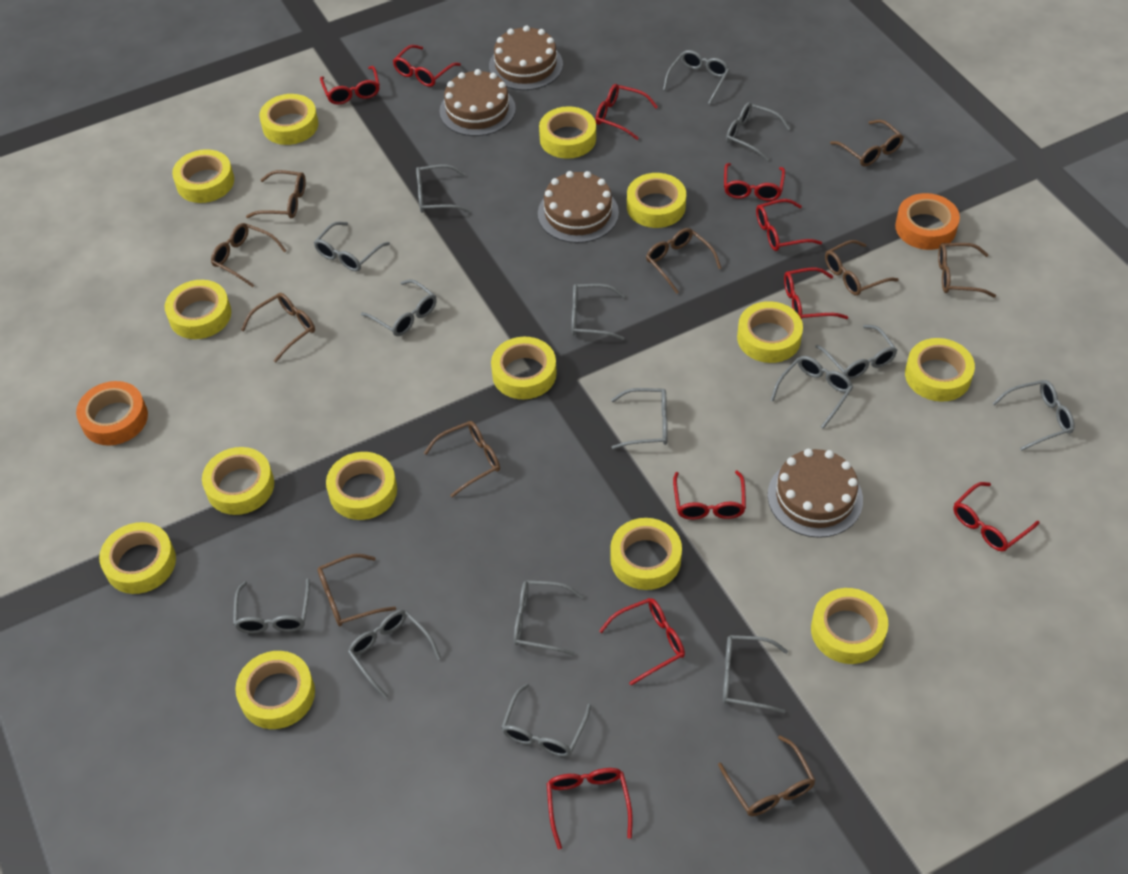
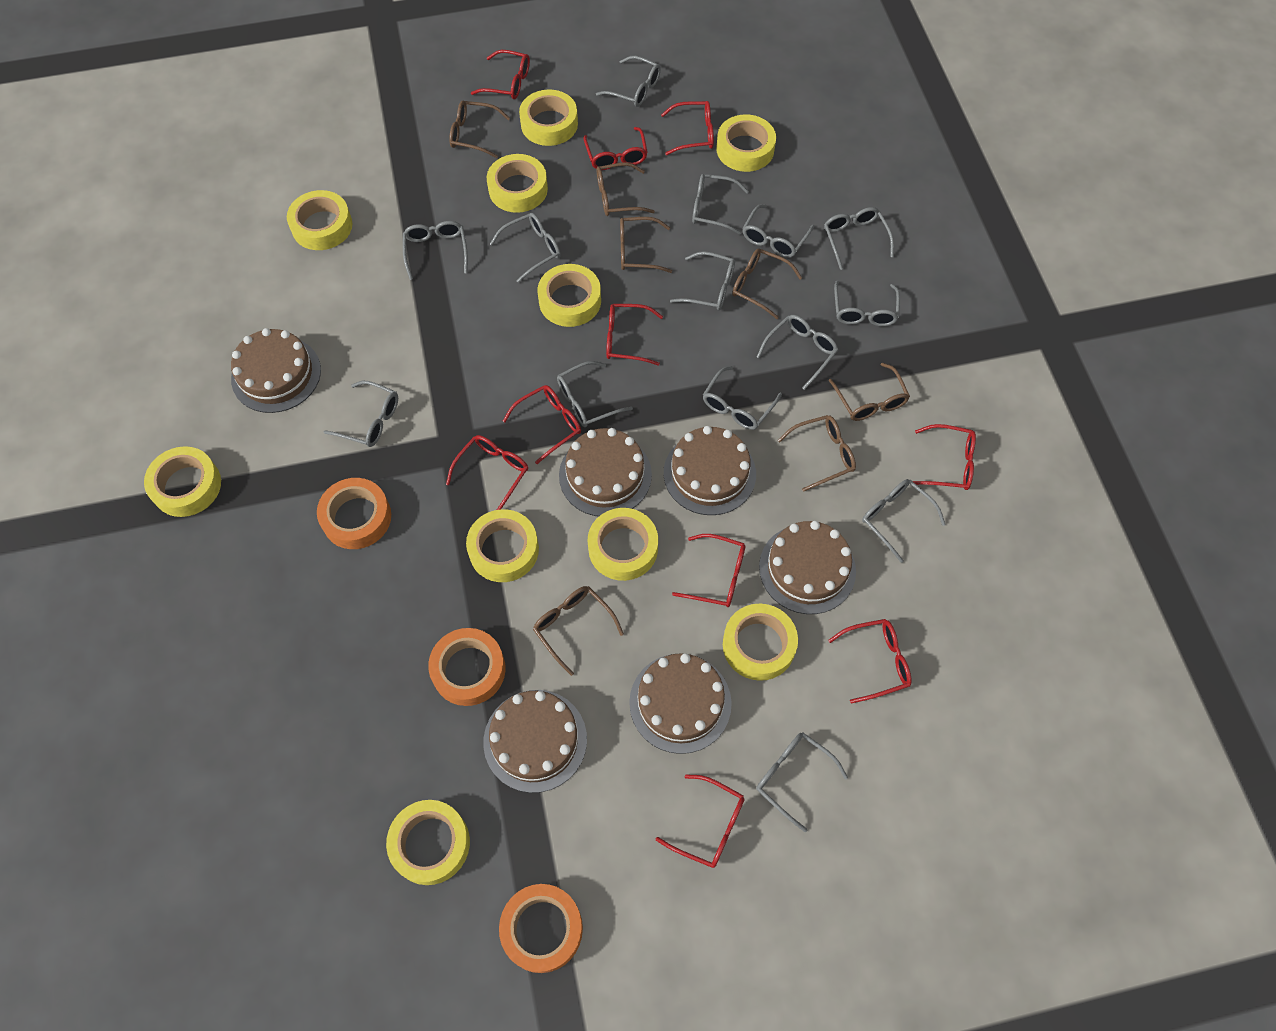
brown cake: 4 -> 6
brown glasses: 10 -> 7
grey glasses: 15 -> 14
orange tape: 2 -> 3
yellow tape: 14 -> 10

